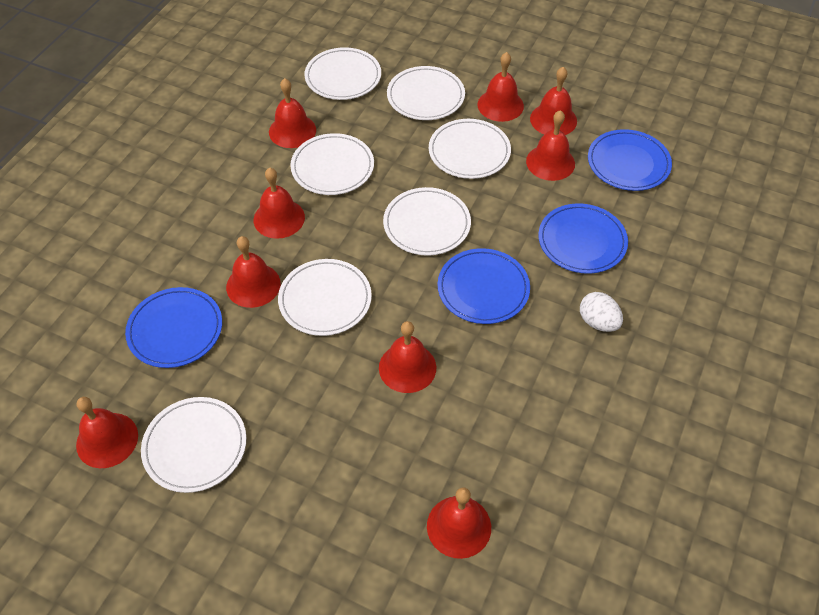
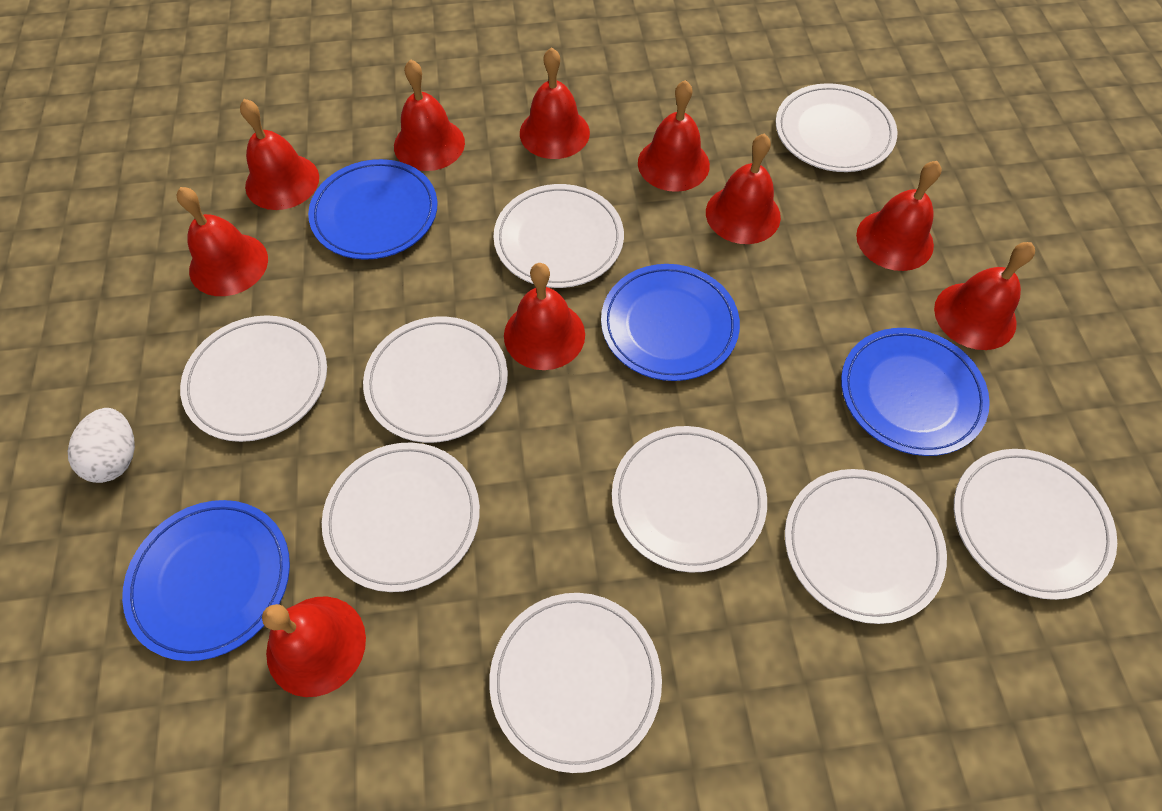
red bell: 9 -> 10
white plate: 7 -> 9

